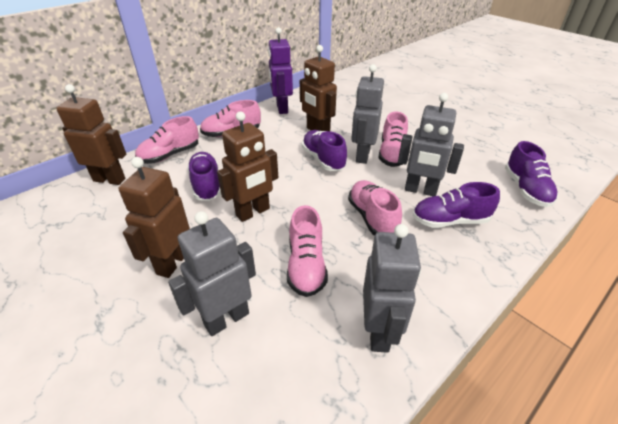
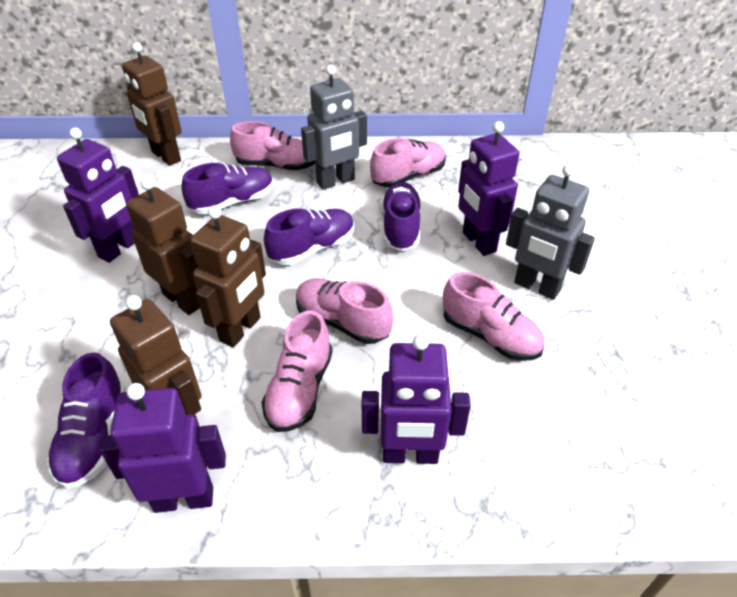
grey robot: 4 -> 2
purple robot: 1 -> 4

